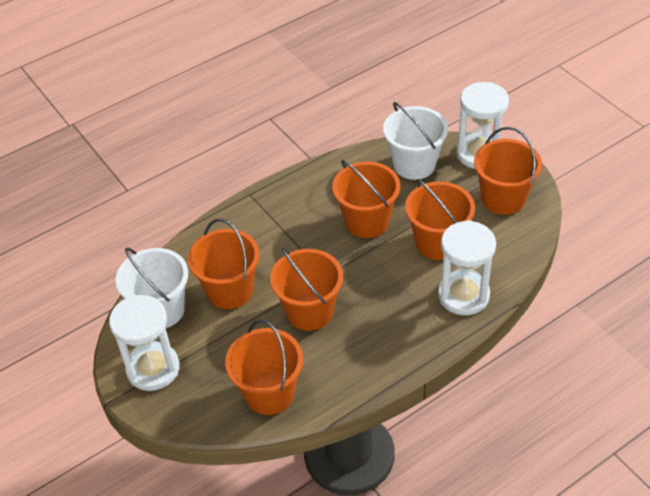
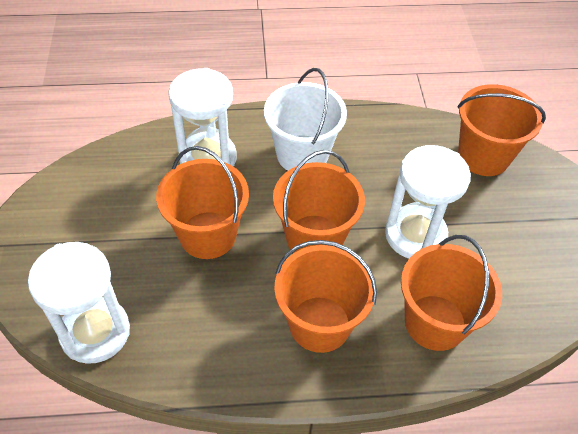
orange bucket: 6 -> 5
white bucket: 2 -> 1

